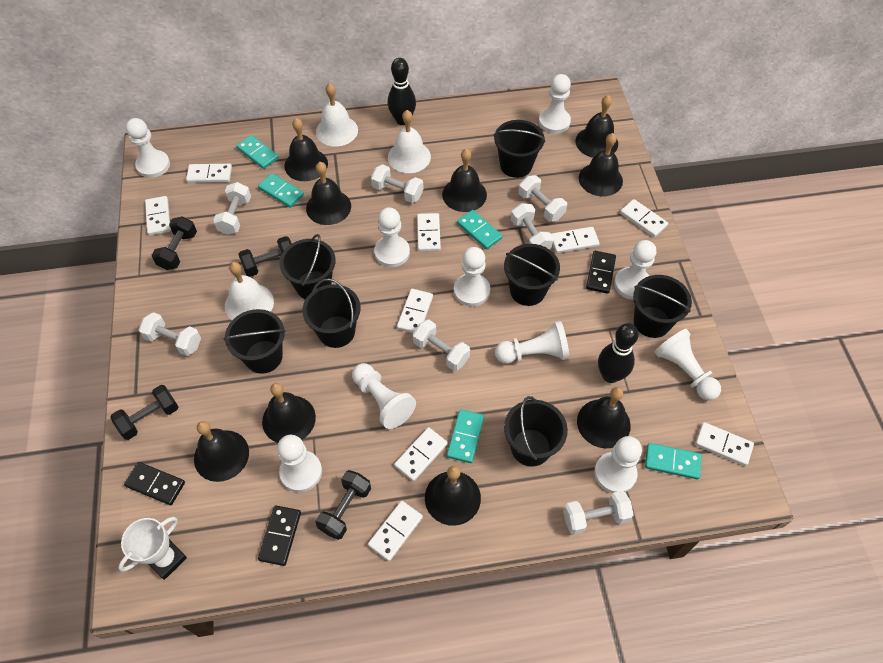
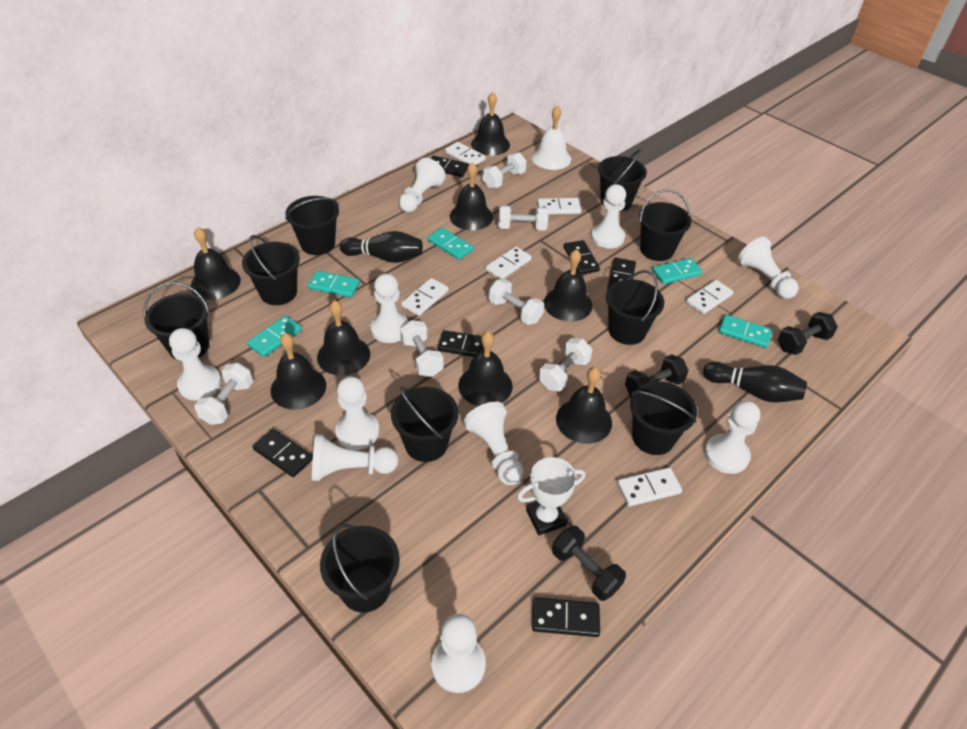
black bell: 9 -> 8
black bucket: 7 -> 9
black domino: 3 -> 6
black dumbbell: 4 -> 3
white bell: 3 -> 1
white domino: 9 -> 6
white dumbbell: 7 -> 6

